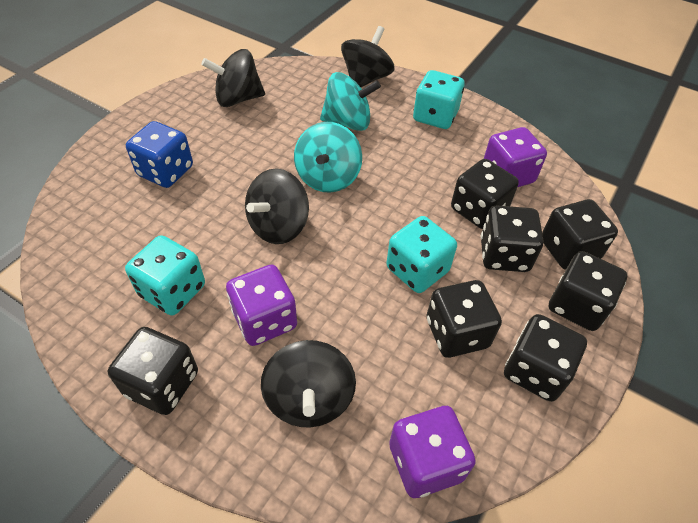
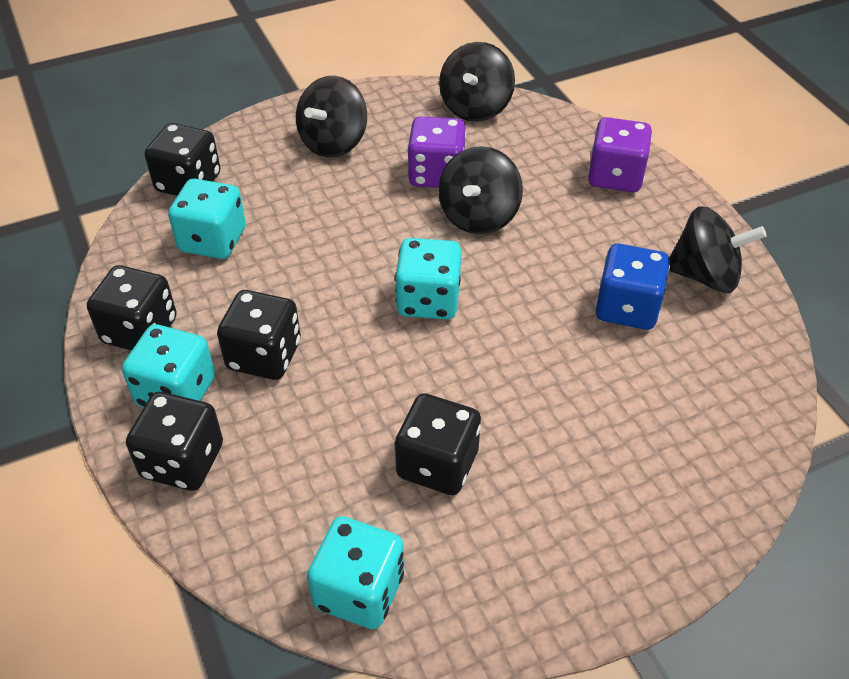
black dice: 7 -> 5
purple dice: 3 -> 2
turquoise dice: 3 -> 4
turquoise spinning top: 2 -> 0

